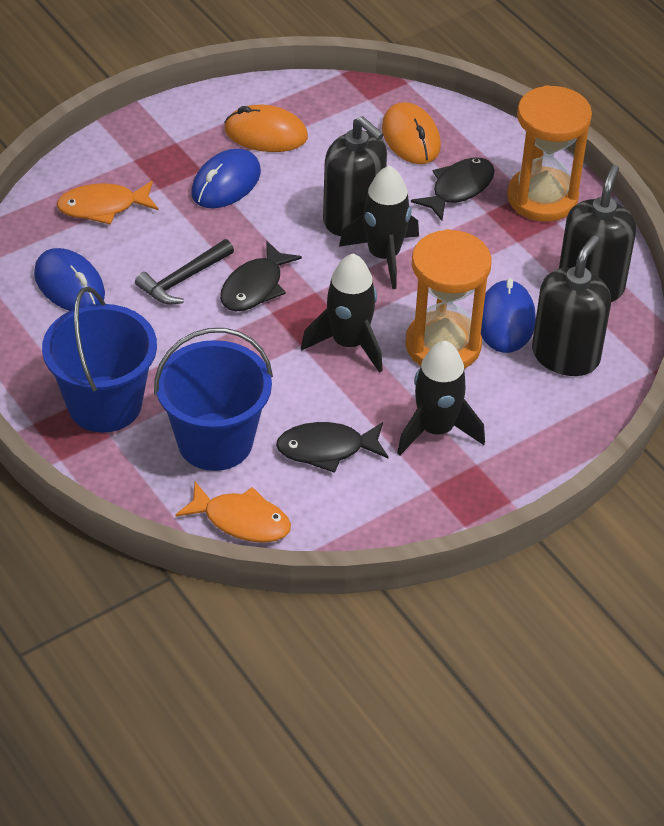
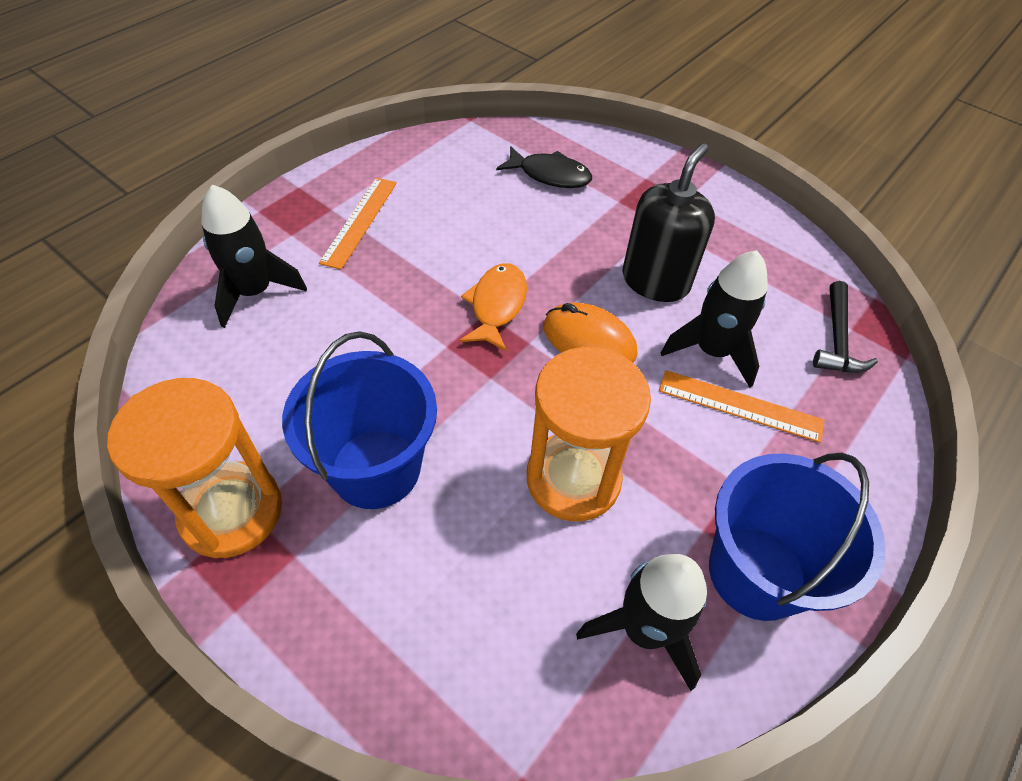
black fish: 3 -> 1
black soap dispenser: 3 -> 1
blue mouse: 3 -> 0
orange fish: 2 -> 1
orange mouse: 2 -> 1
orange ruler: 0 -> 2

